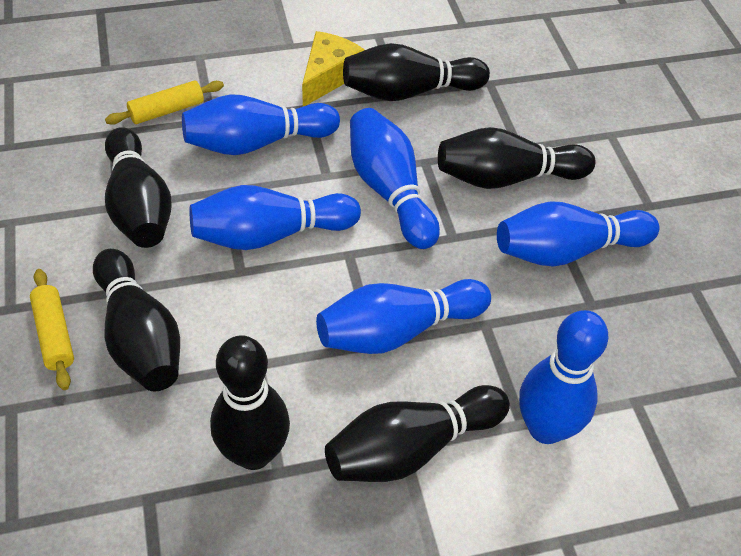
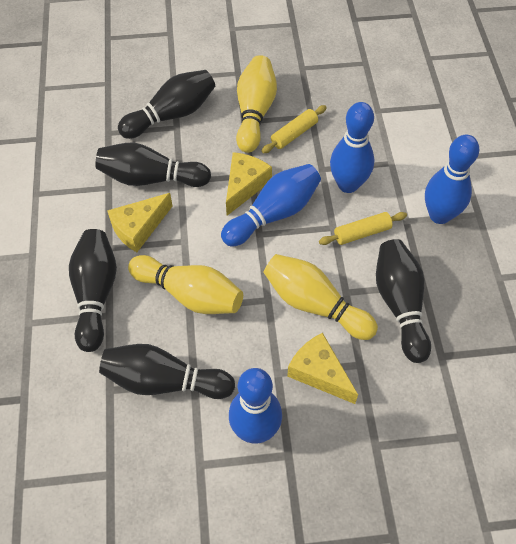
black bowling pin: 6 -> 5
blue bowling pin: 6 -> 4
yellow bowling pin: 0 -> 3
yellow cheese: 1 -> 3

